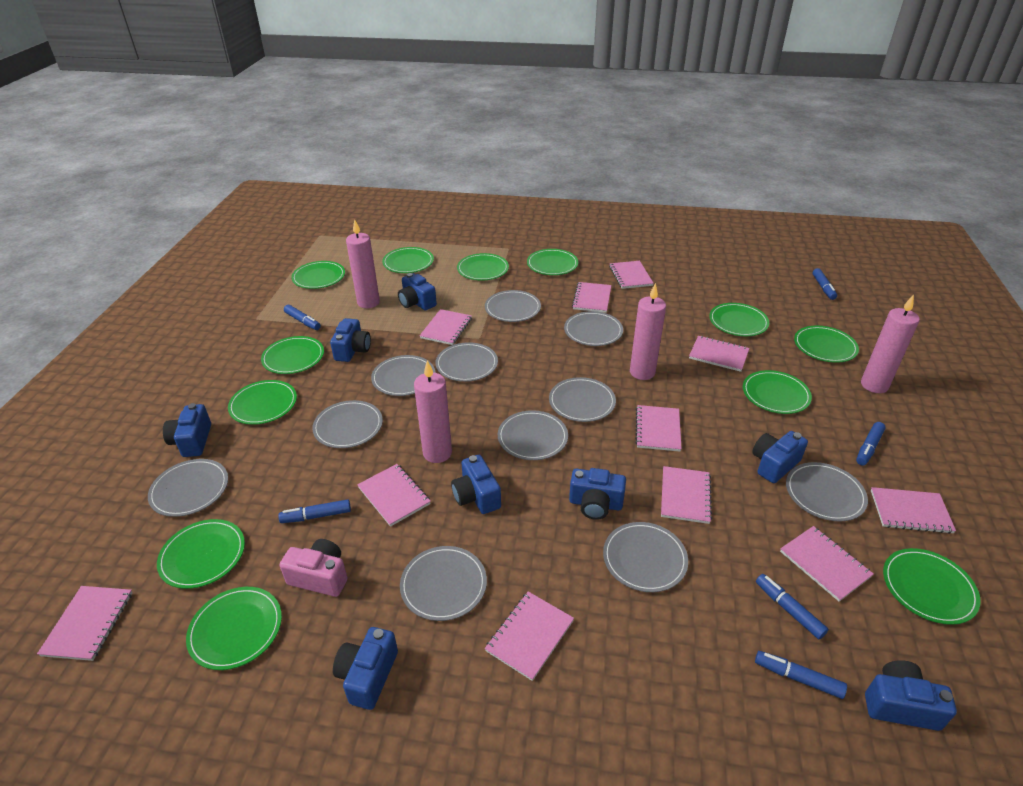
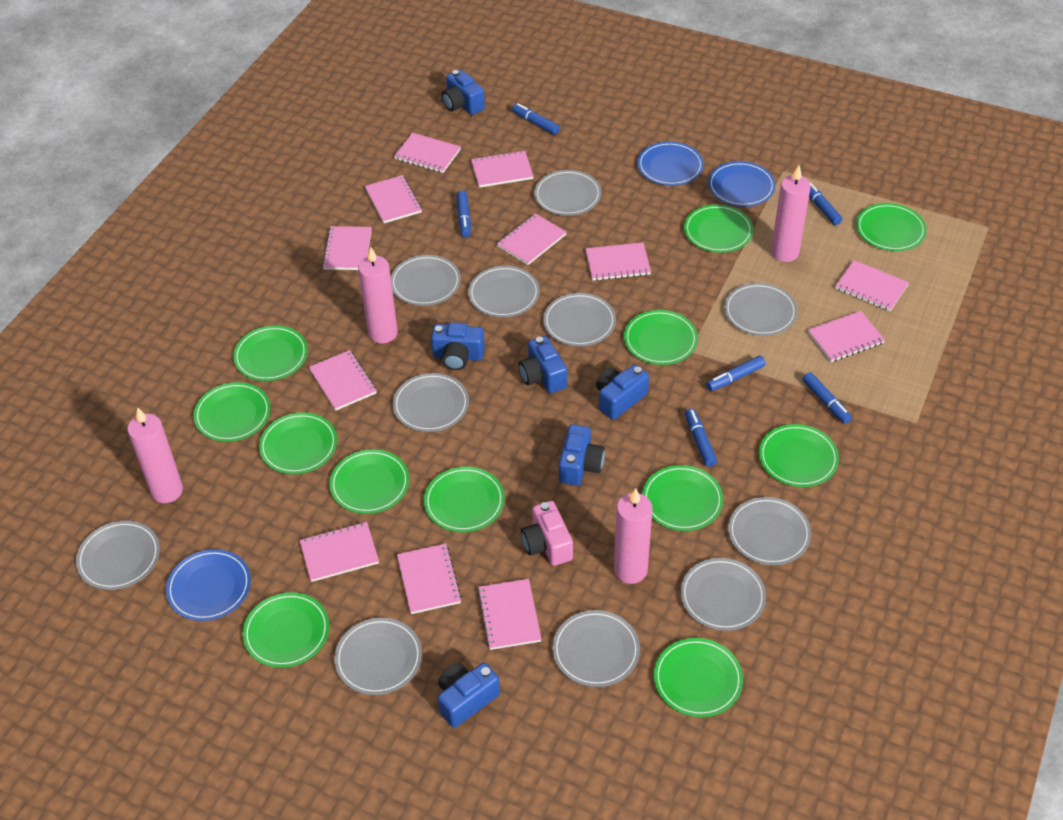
blue camera: 8 -> 6
blue plate: 0 -> 3
pink notebook: 11 -> 12

